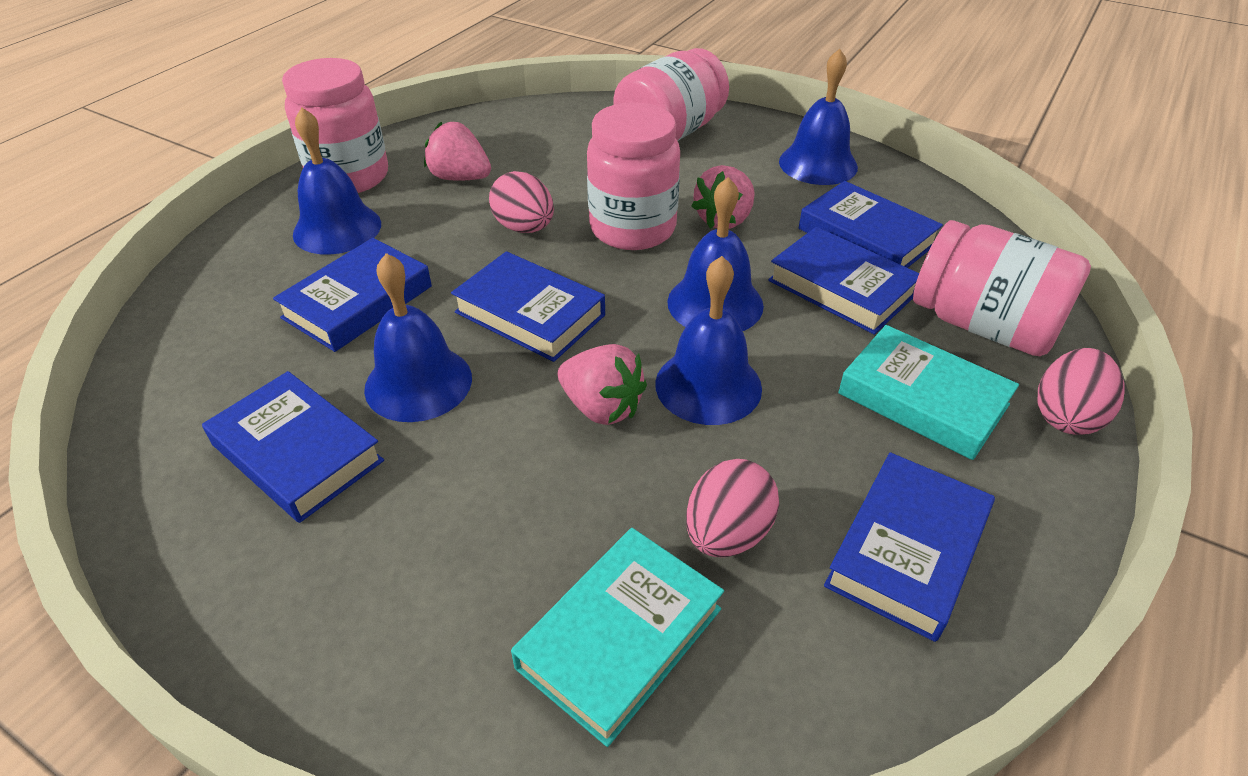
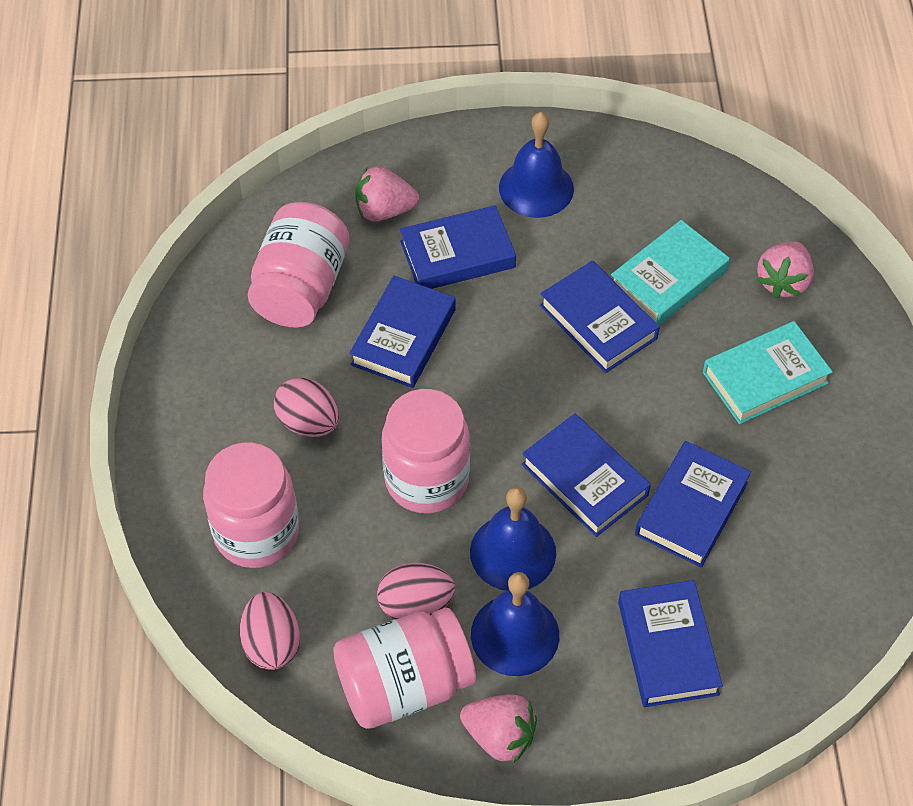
blue bell: 5 -> 3

